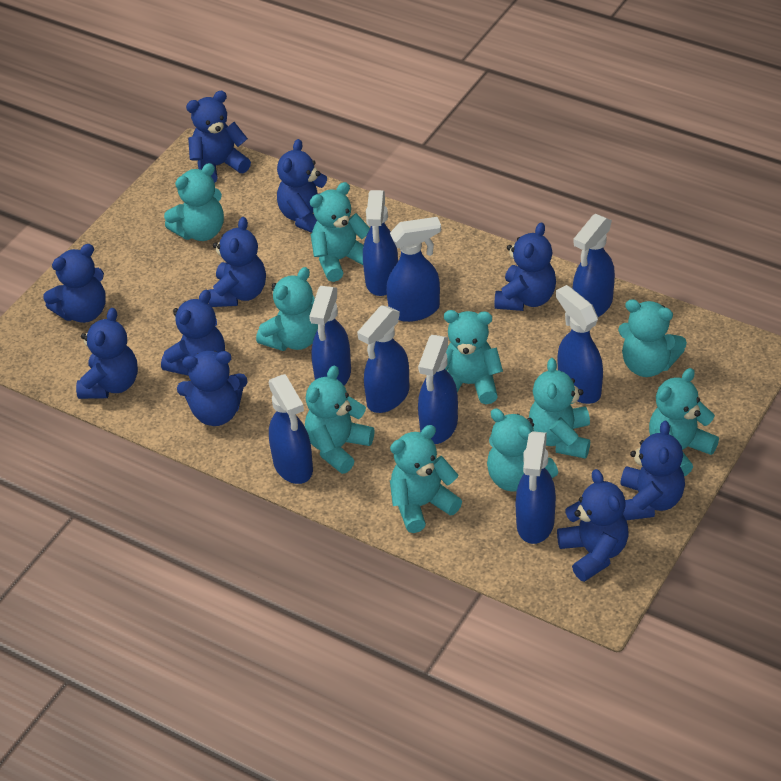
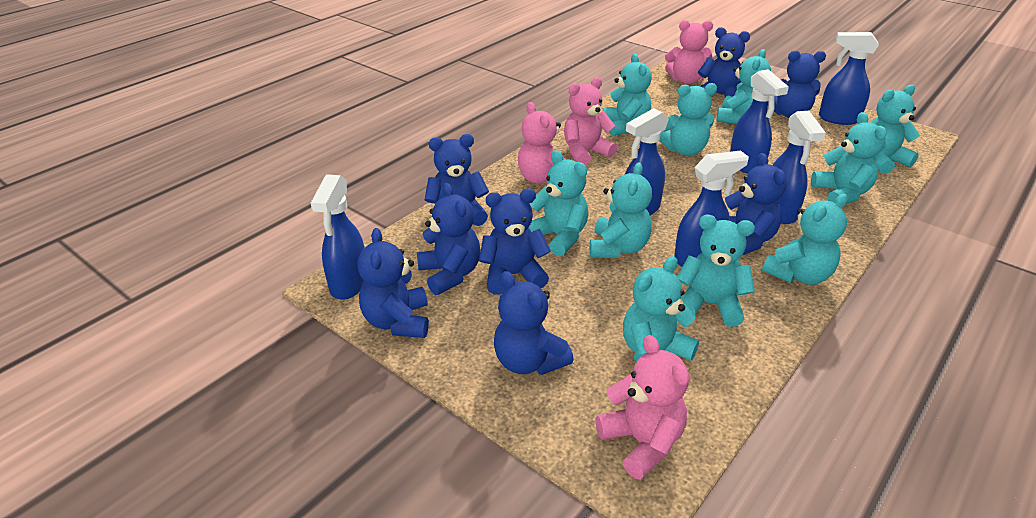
blue spray bottle: 9 -> 6
blue teddy bear: 10 -> 8
pink teddy bear: 0 -> 4

